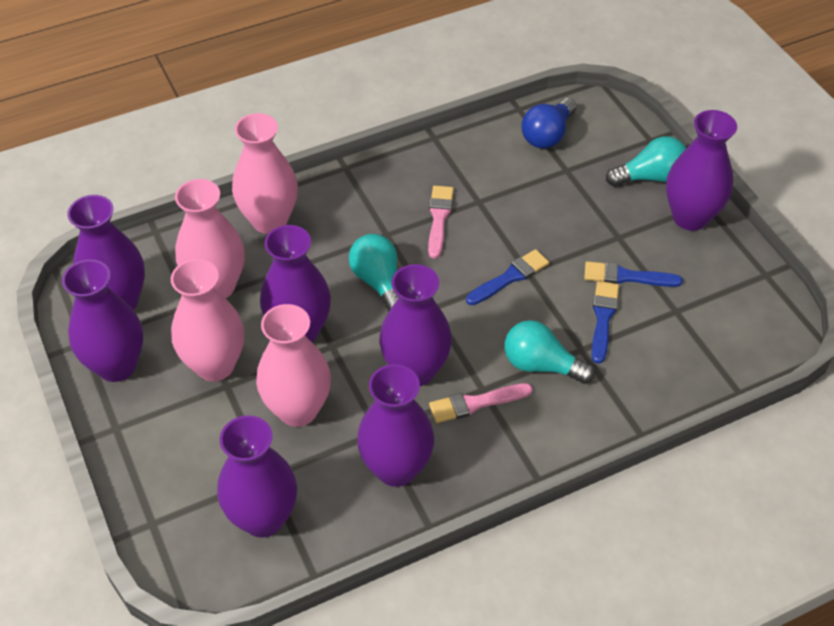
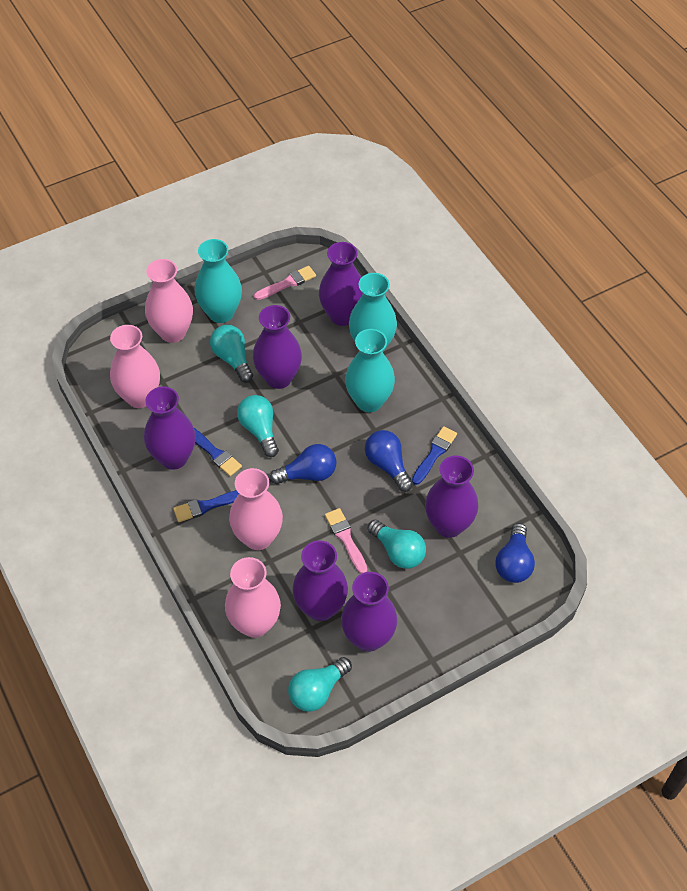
blue light bulb: 1 -> 3
purple vase: 7 -> 6
turquoise light bulb: 3 -> 4
turquoise vase: 0 -> 3

